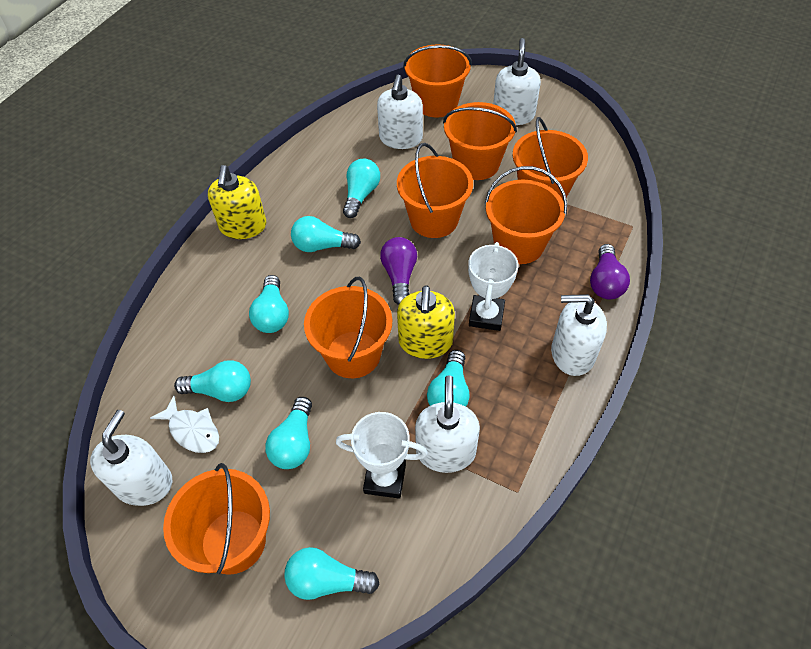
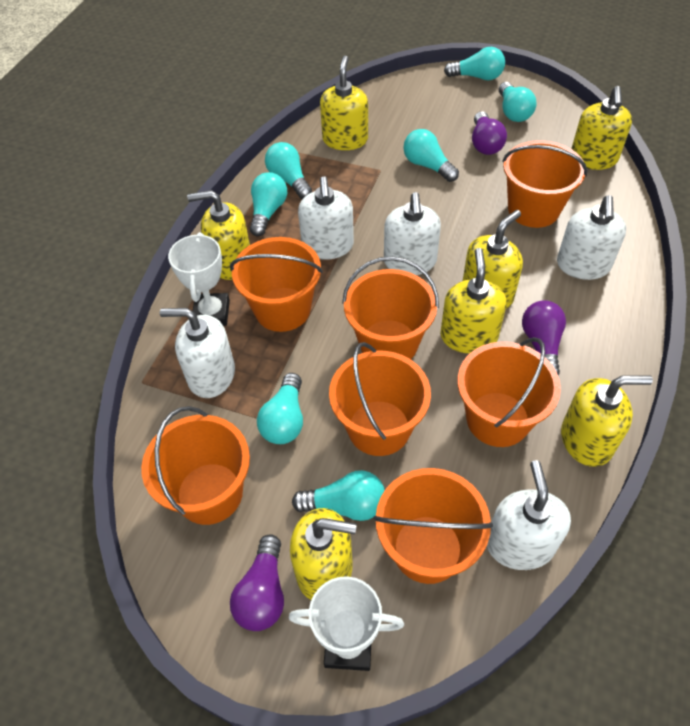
purple light bulb: 2 -> 3
white fish: 1 -> 0
yellow soap dispenser: 2 -> 7

